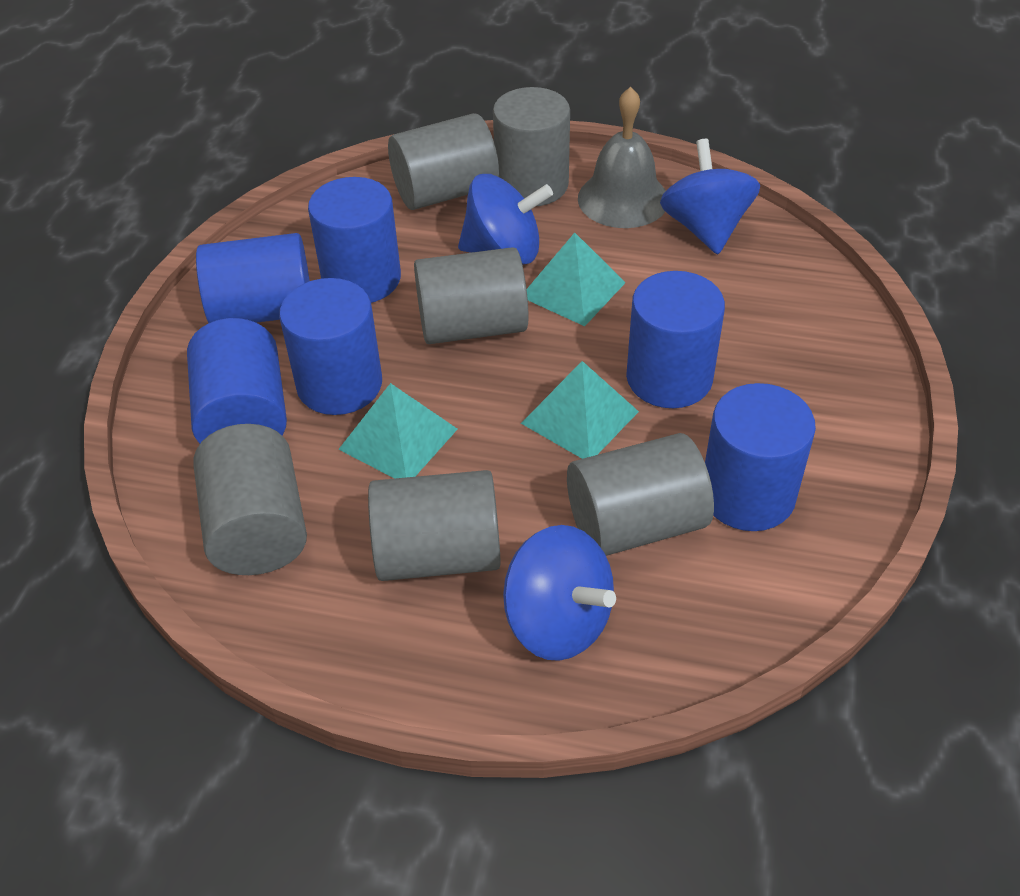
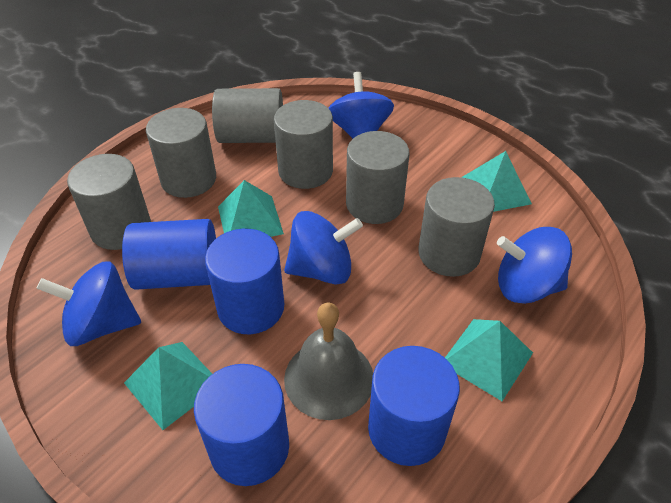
blue cylinder: 6 -> 4
blue spinning top: 3 -> 4
turquoise pyramid: 3 -> 4

